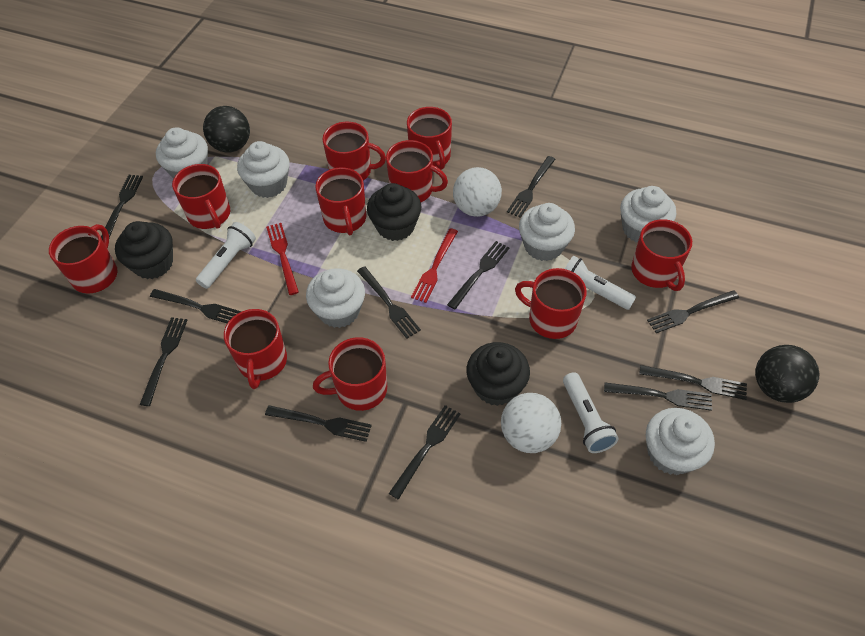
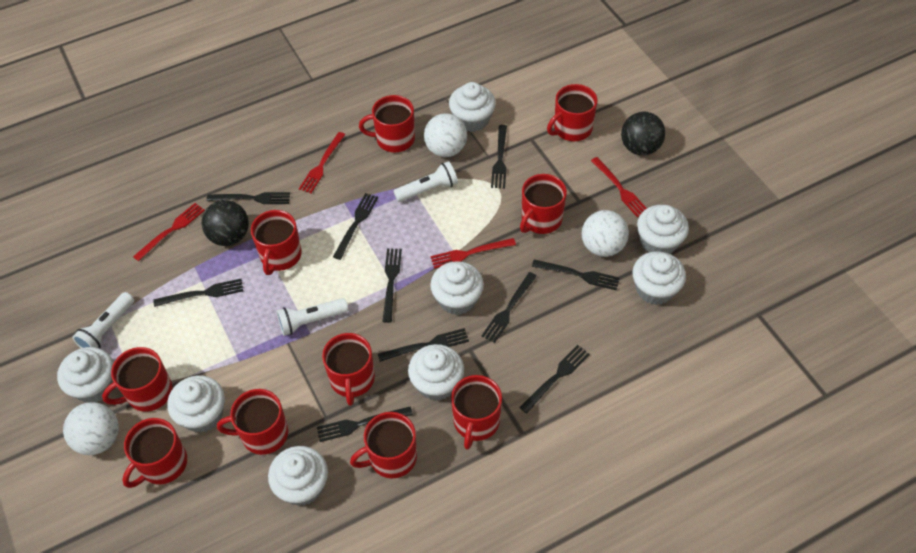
black cupcake: 3 -> 0
black fork: 11 -> 10
red fork: 2 -> 4
white ball: 2 -> 3
white cupcake: 6 -> 8

